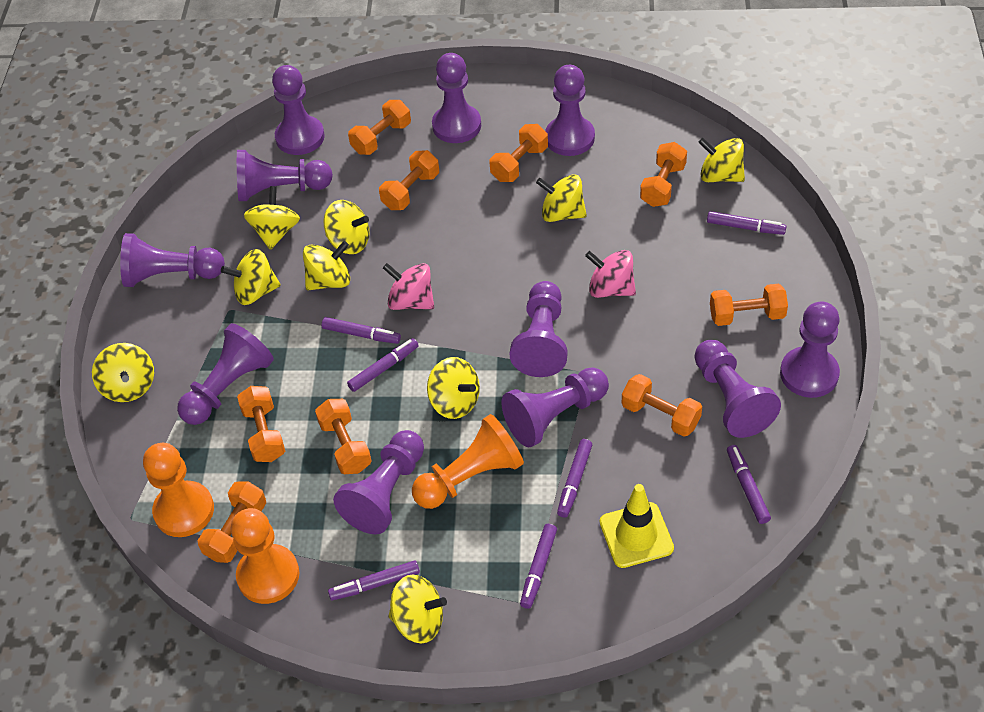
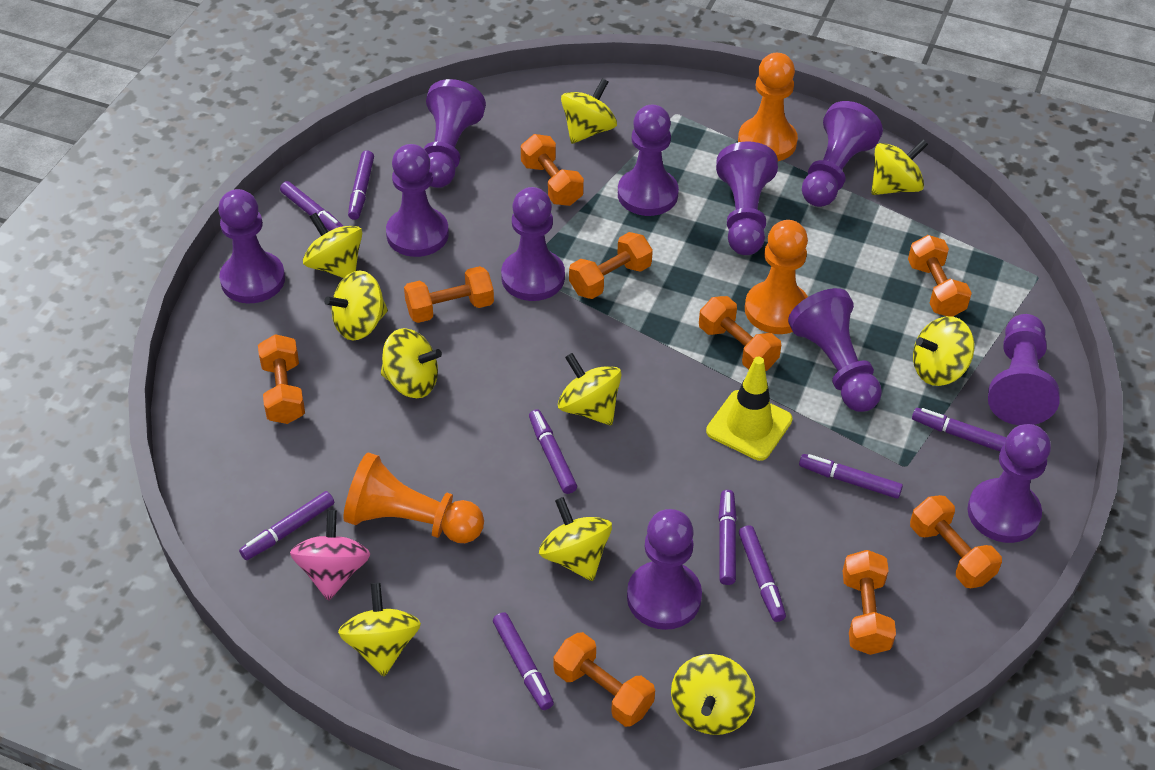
pink spinning top: 2 -> 1
purple marker: 7 -> 9
yellow spinning top: 9 -> 10

